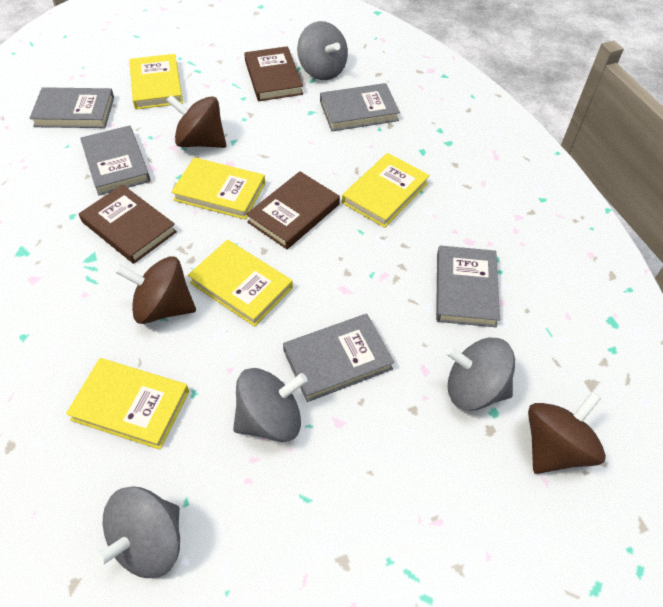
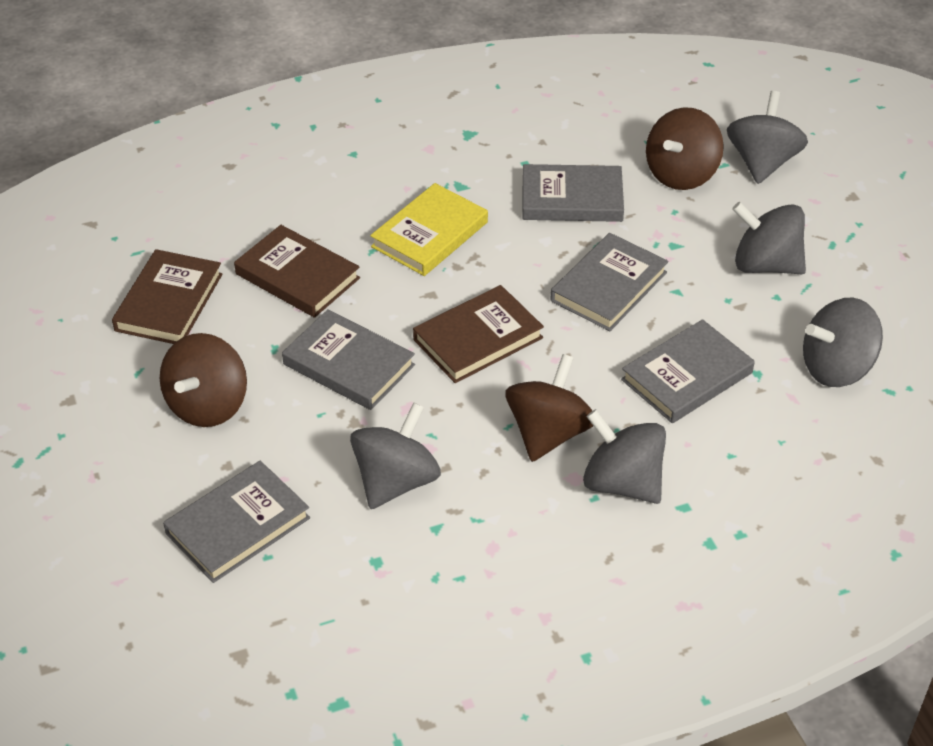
grey spinning top: 4 -> 5
yellow book: 5 -> 1

